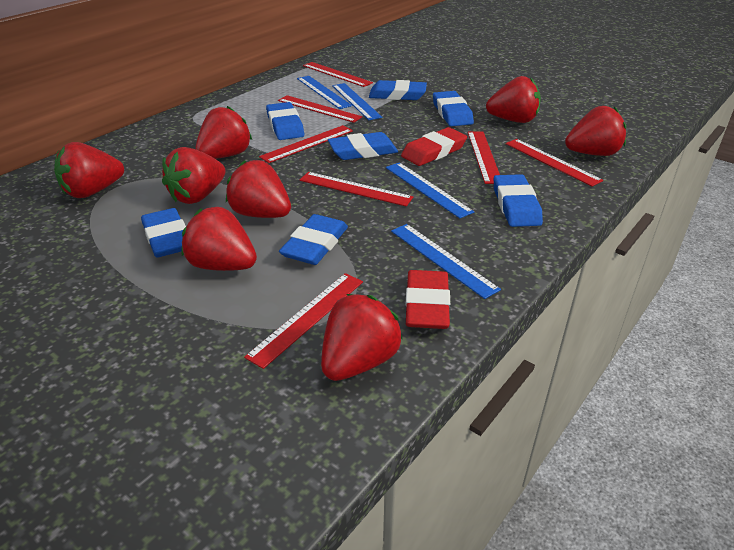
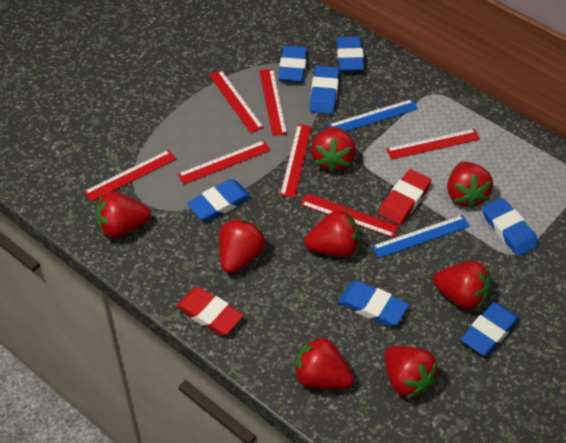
blue ruler: 4 -> 2

